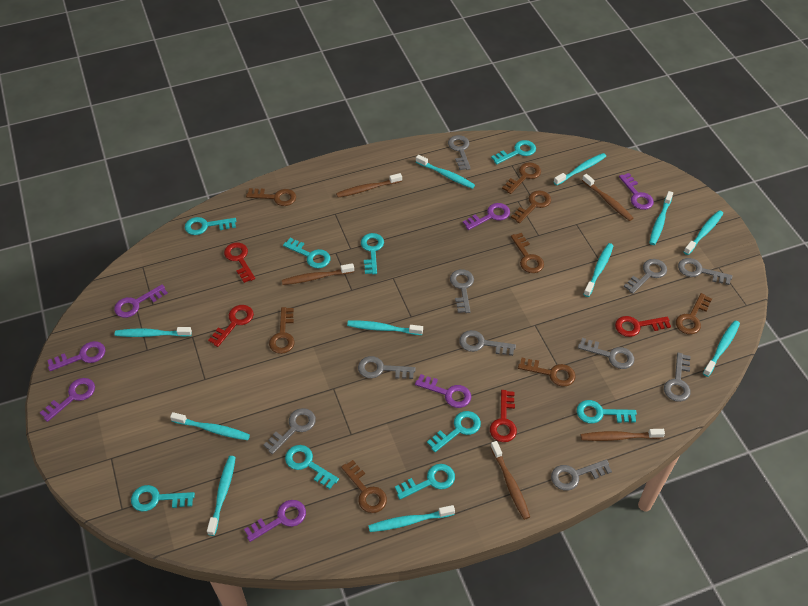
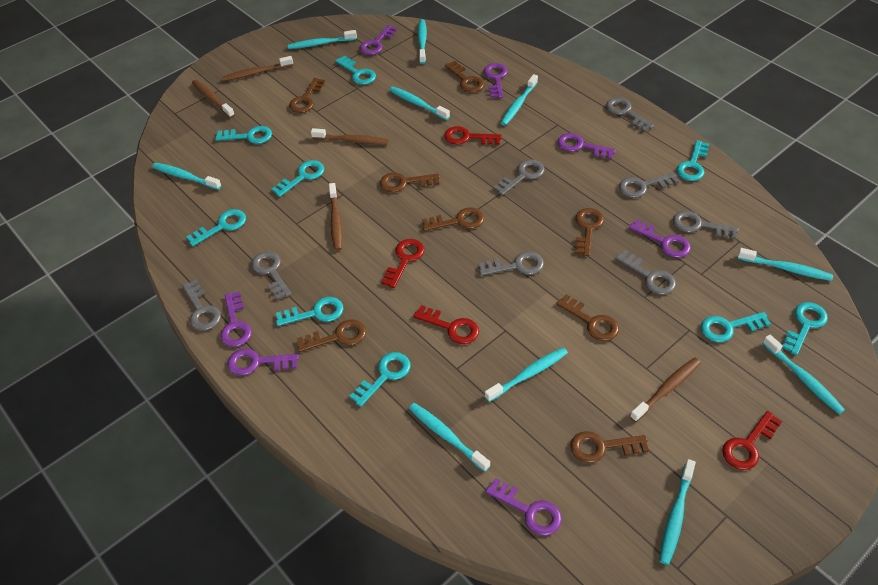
grey key: 10 -> 8
turquoise toothbrush: 11 -> 10

